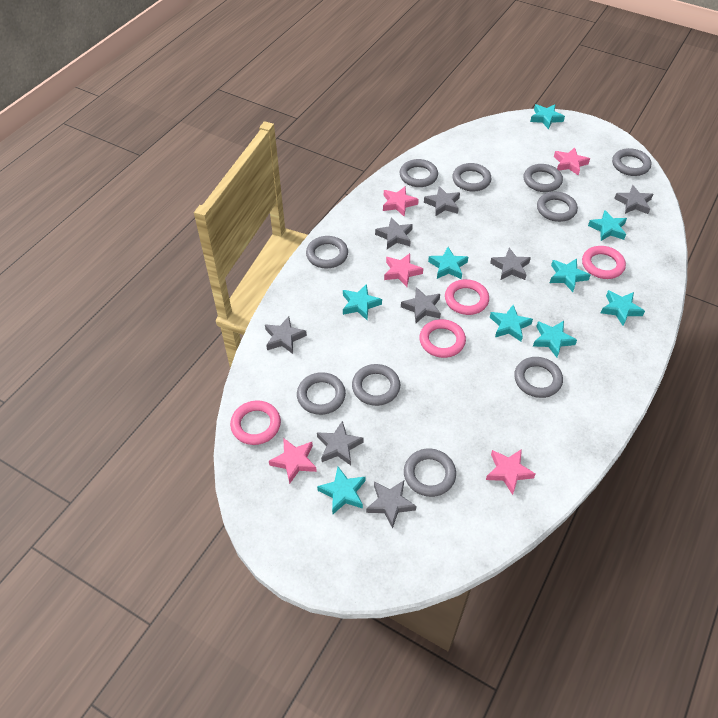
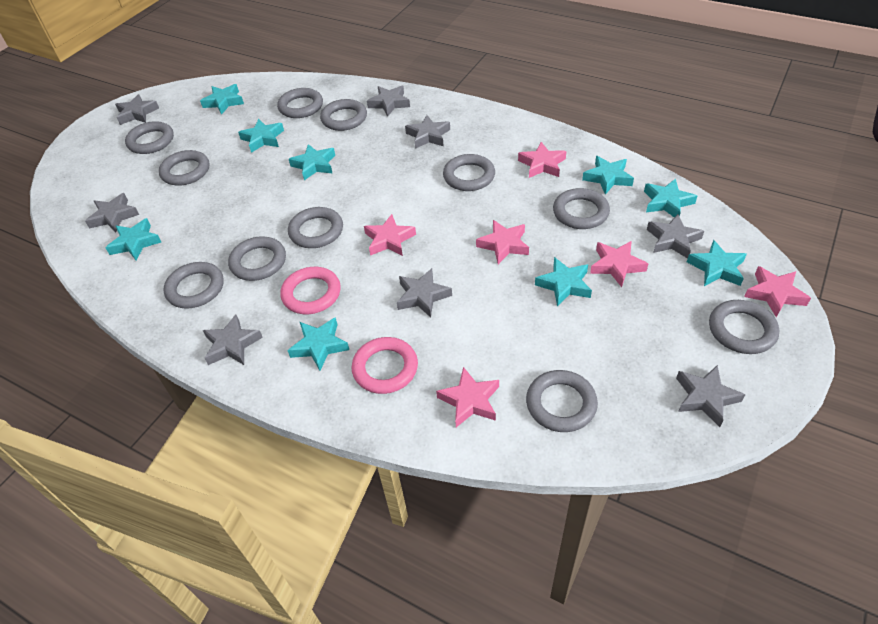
grey ring: 10 -> 11
pink ring: 4 -> 2
pink star: 5 -> 6

